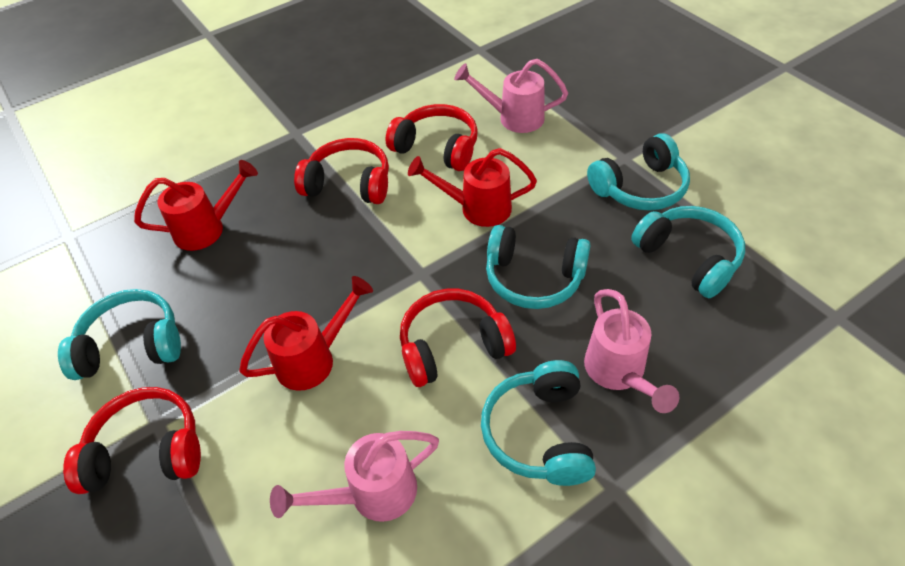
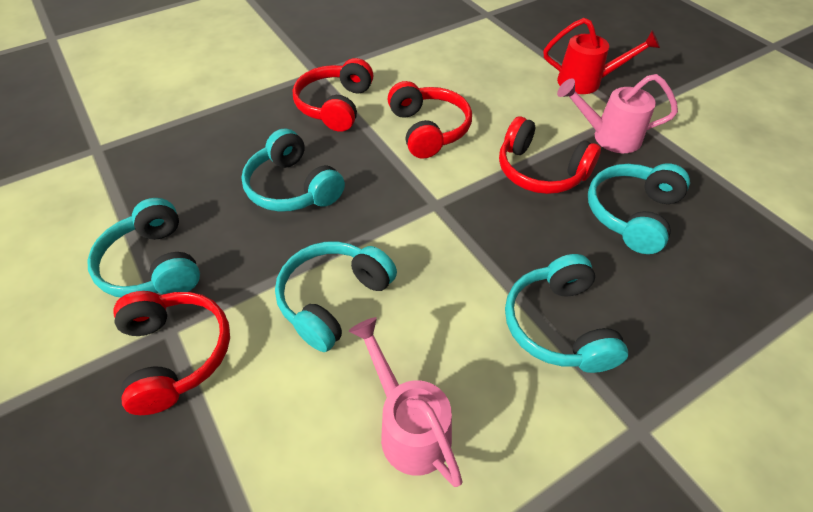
pink watering can: 3 -> 2
red watering can: 3 -> 1

